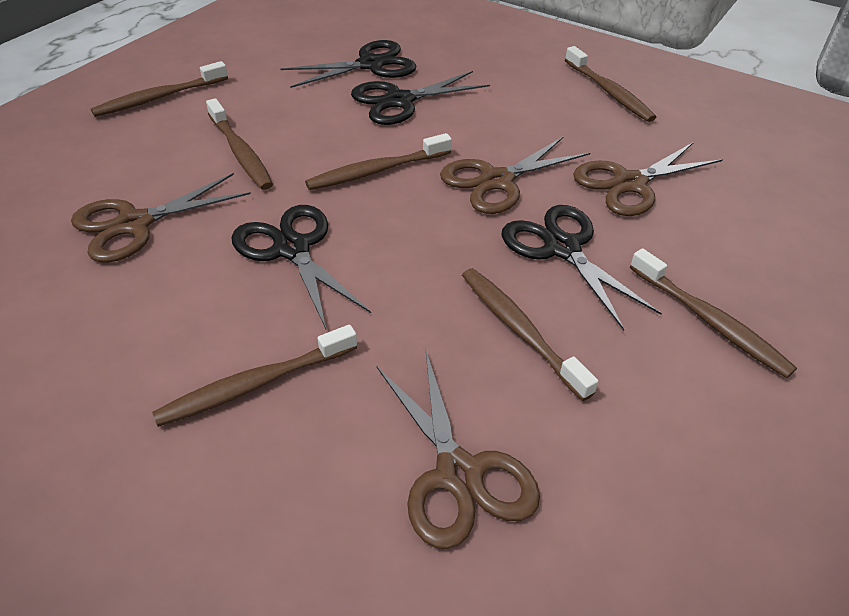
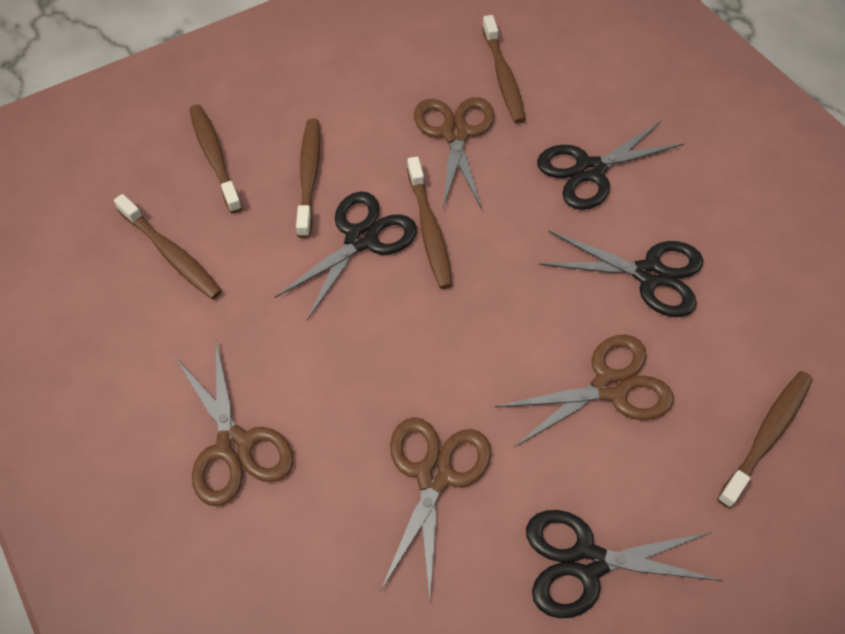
brown toothbrush: 7 -> 6

